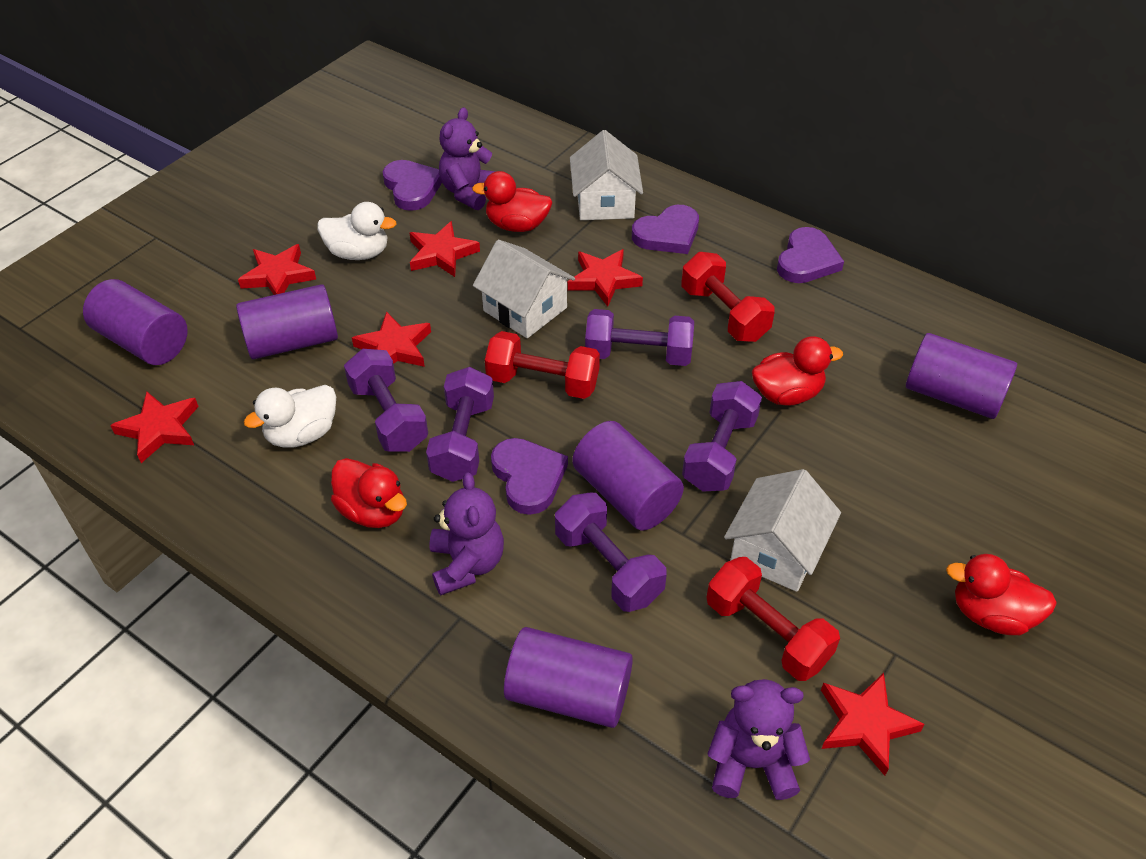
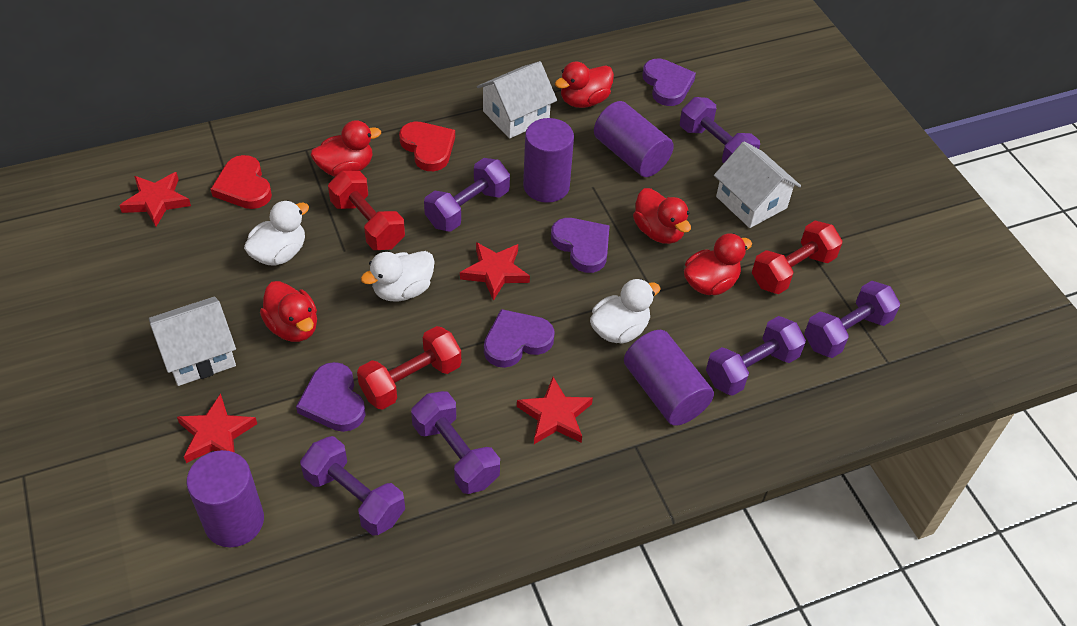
purple cylinder: 5 -> 4
purple dumbbell: 5 -> 6
purple teddy bear: 3 -> 0
red duck: 4 -> 5
red heart: 0 -> 2
red star: 6 -> 4
white duck: 2 -> 3

